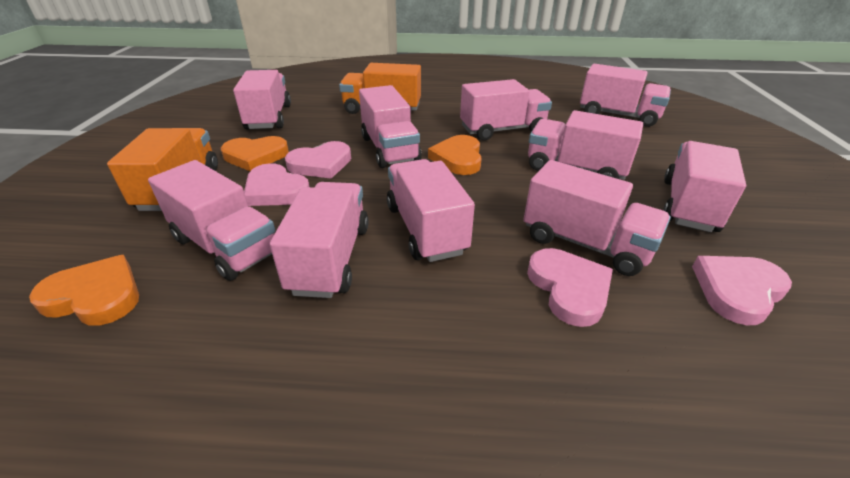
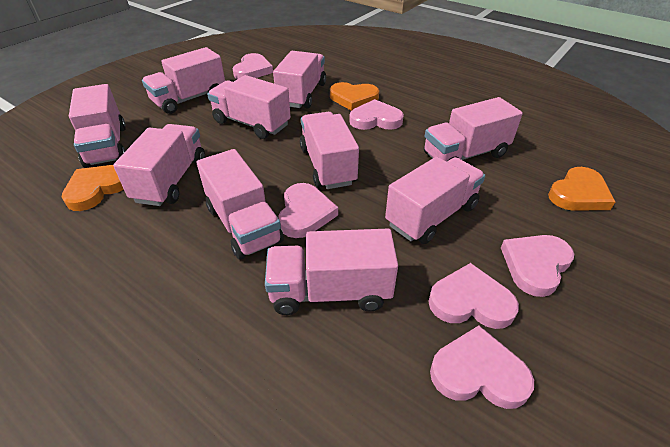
orange truck: 2 -> 0
pink heart: 4 -> 6

